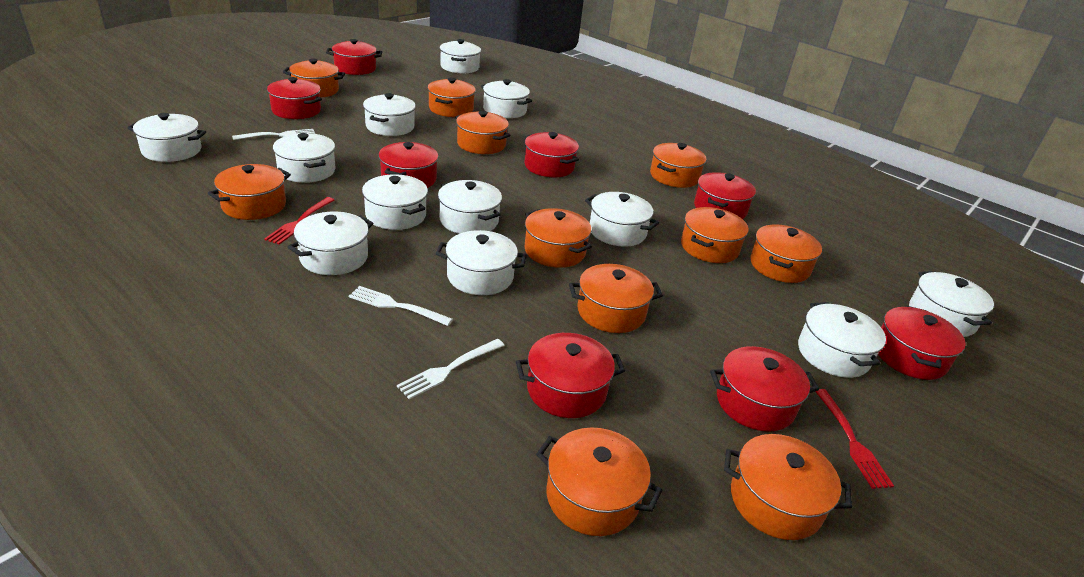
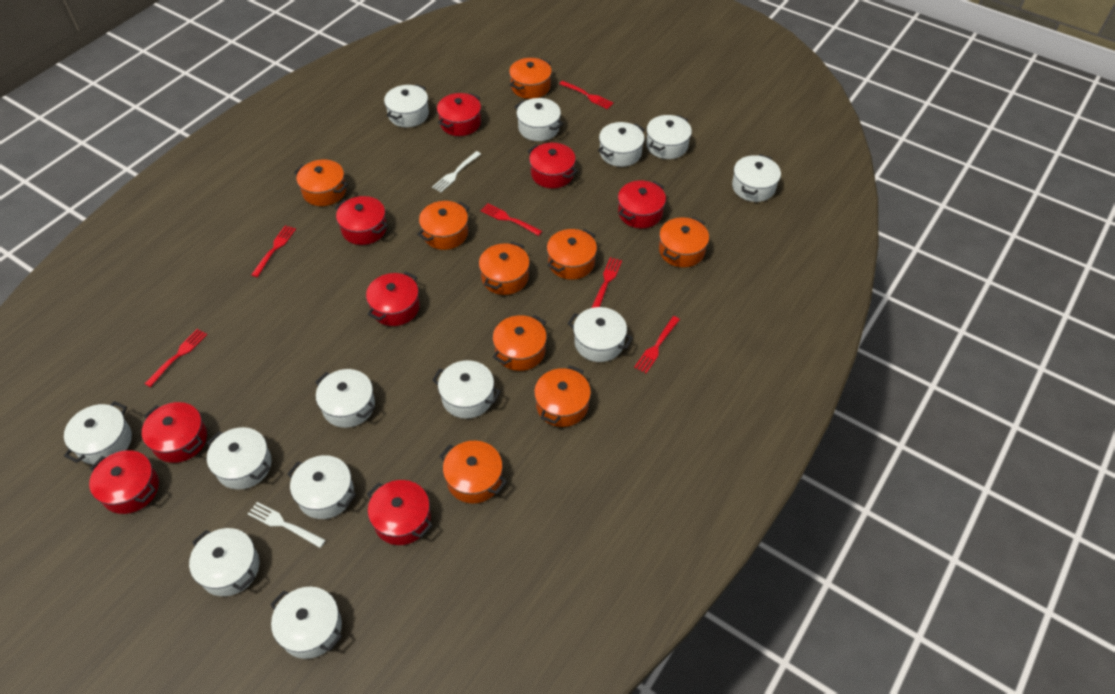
orange pot: 11 -> 9
red fork: 2 -> 6
white fork: 3 -> 2
white pot: 12 -> 13

